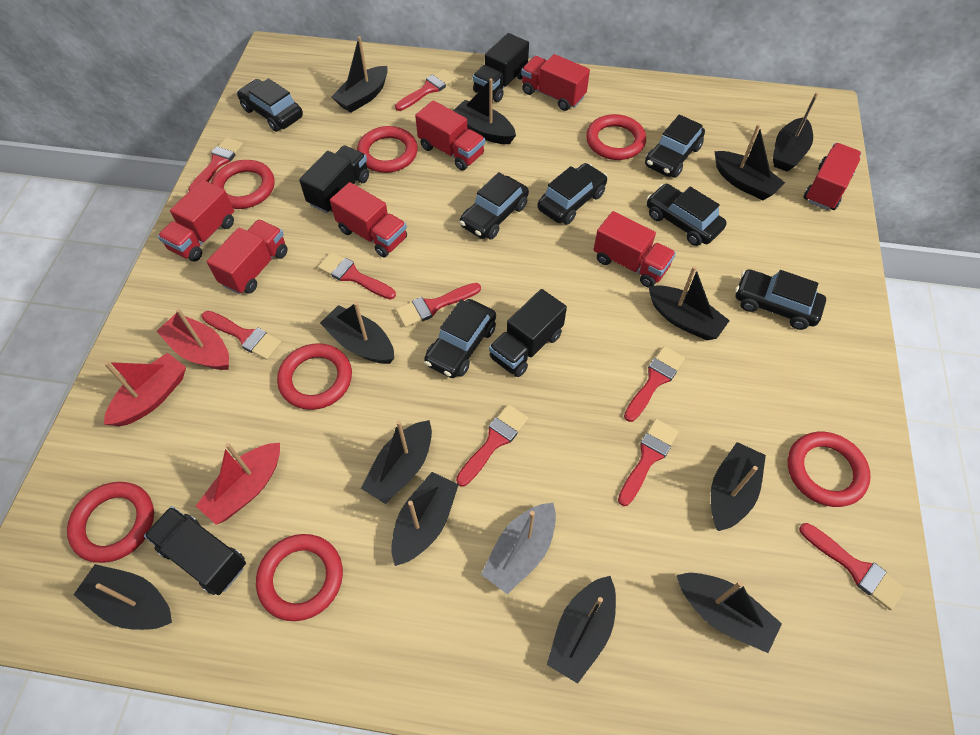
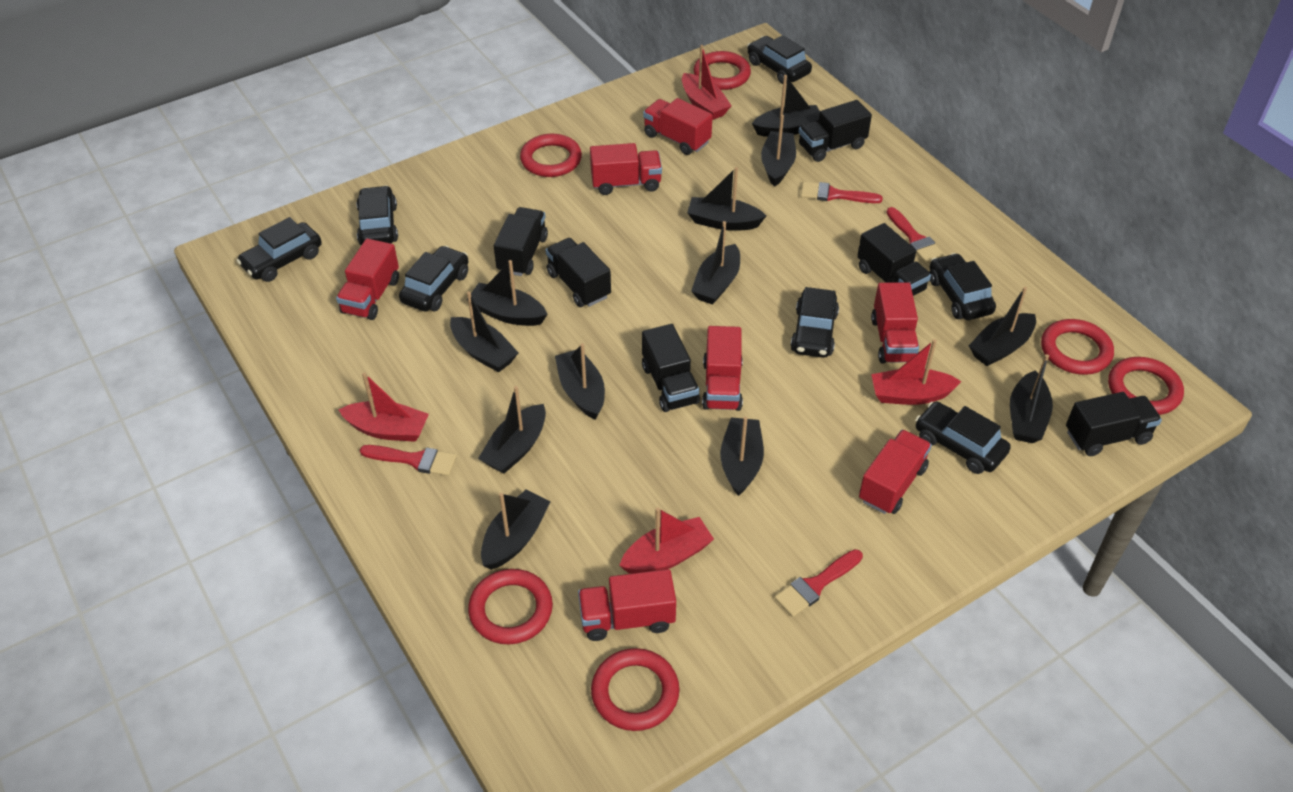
black truck: 4 -> 6
grey boat: 1 -> 0
red boat: 3 -> 4
red brush: 9 -> 4
red ring: 7 -> 6

